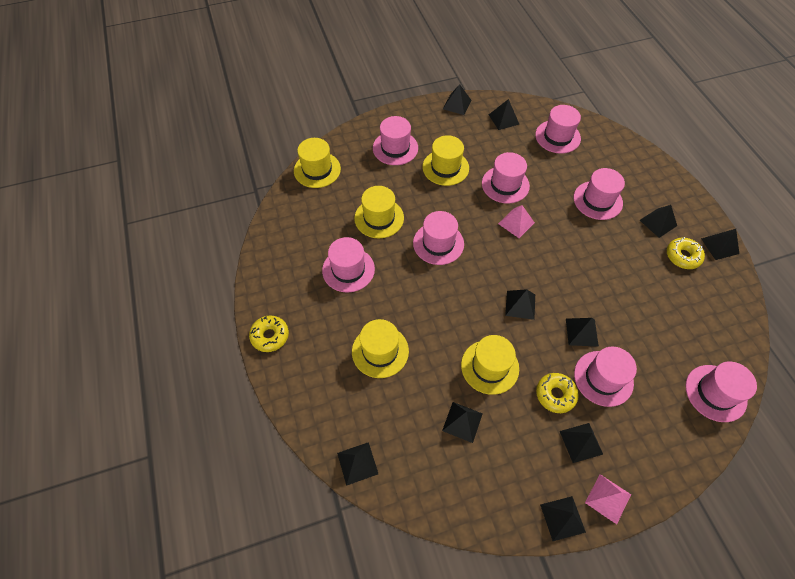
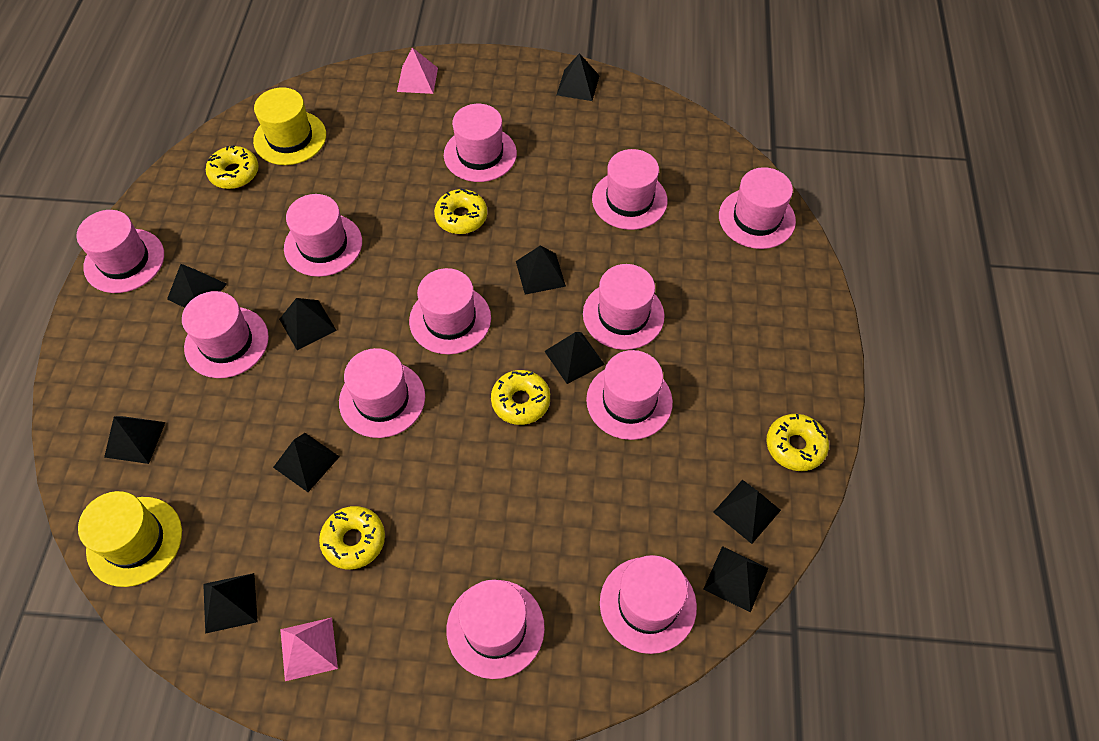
pink hat: 8 -> 12
yellow donut: 3 -> 5
yellow hat: 5 -> 2

